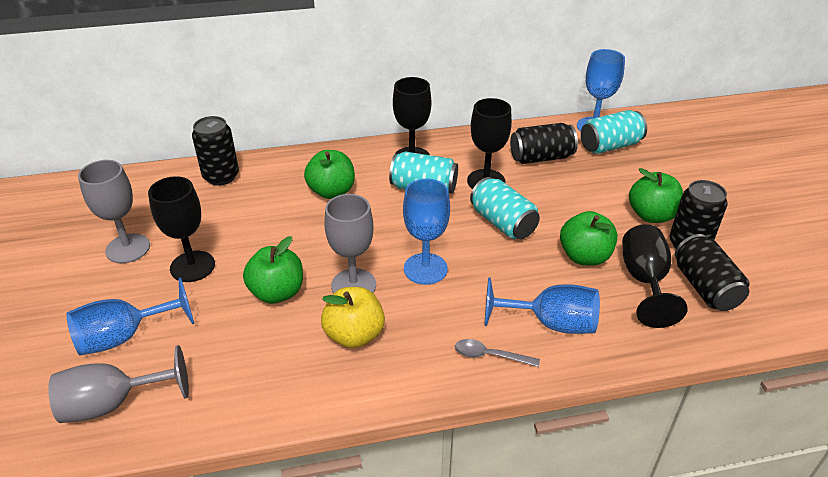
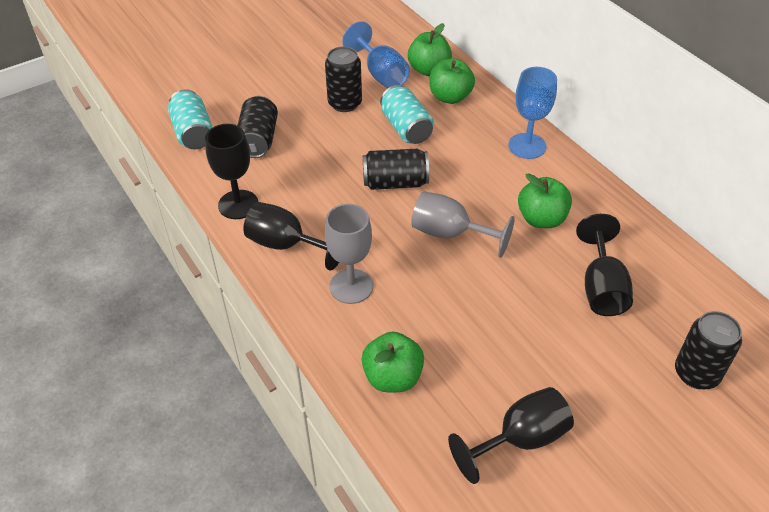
blue goblet: 4 -> 2
grey goblet: 3 -> 2
grey spoon: 1 -> 0
turquoise can: 3 -> 2
yellow apple: 1 -> 0

